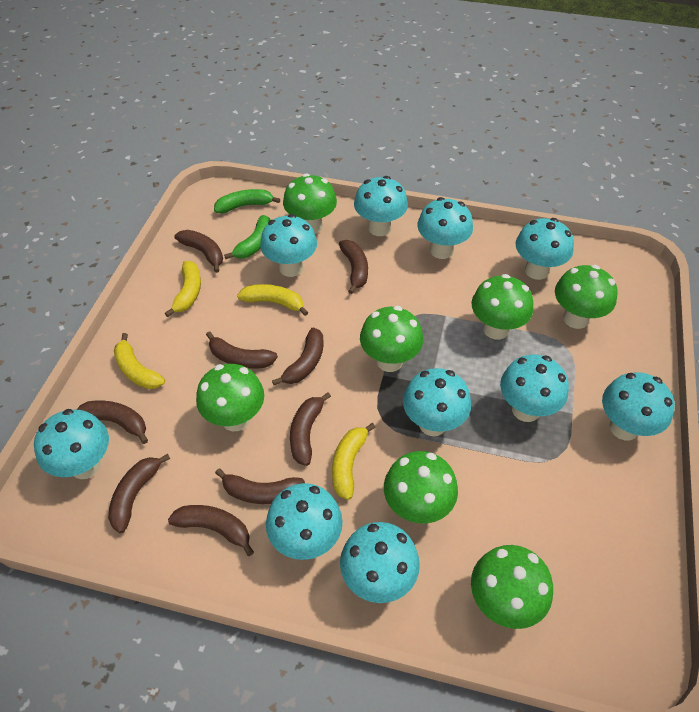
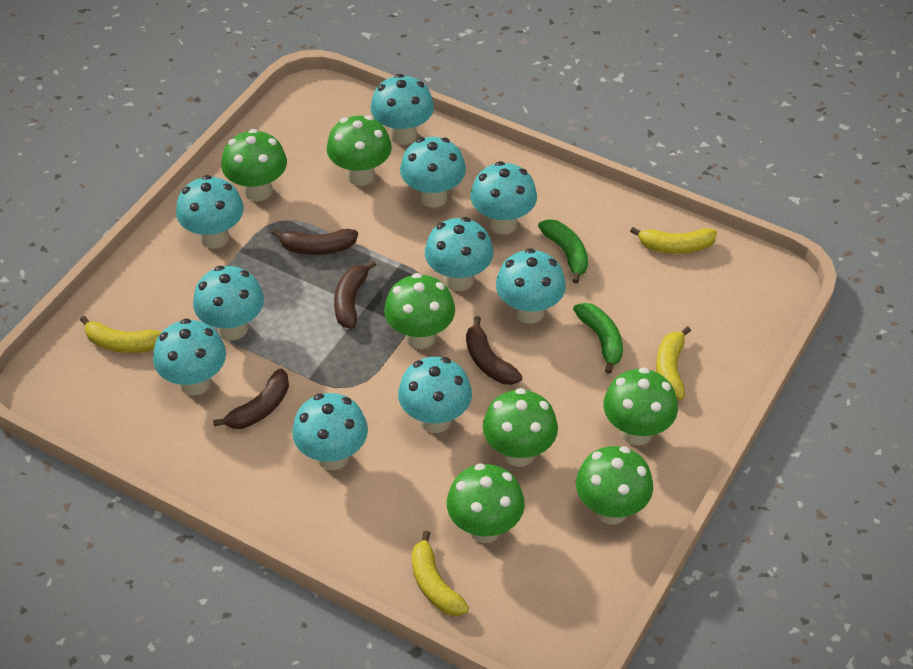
brown banana: 9 -> 4

